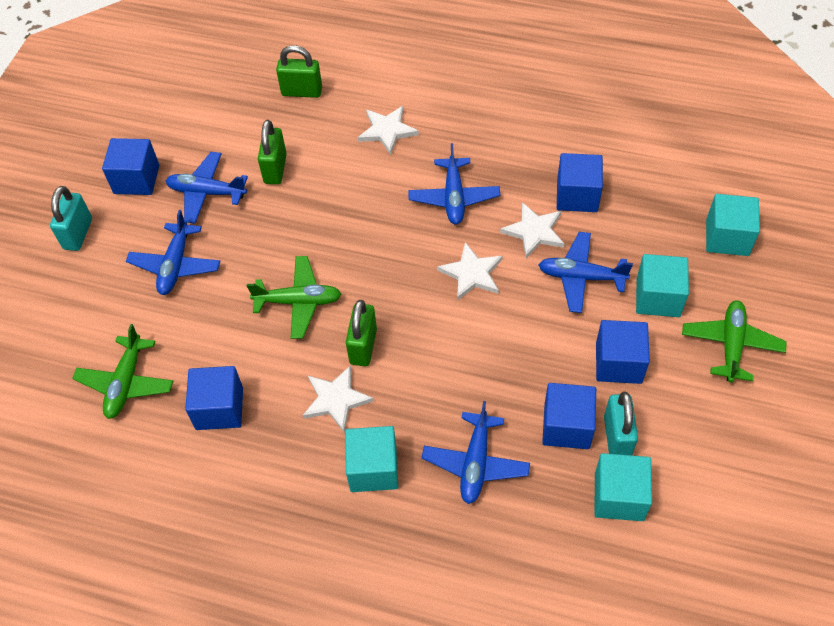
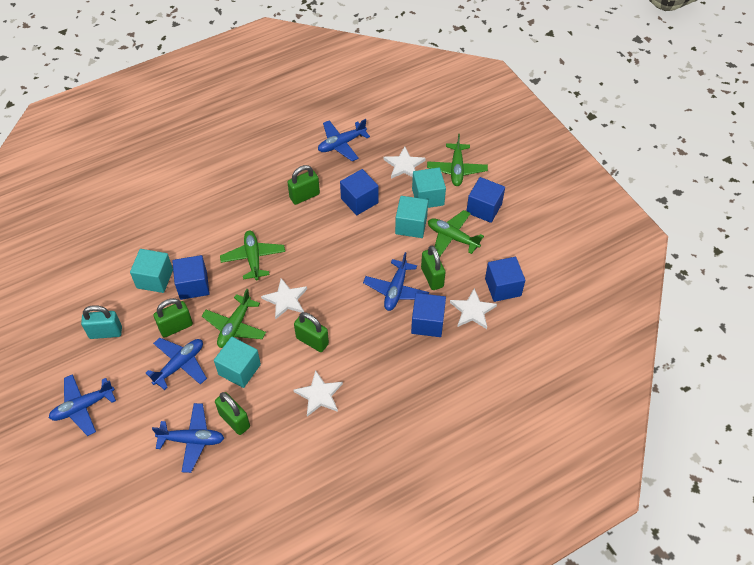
green padlock: 3 -> 5
green plane: 3 -> 4
turquoise padlock: 2 -> 1

